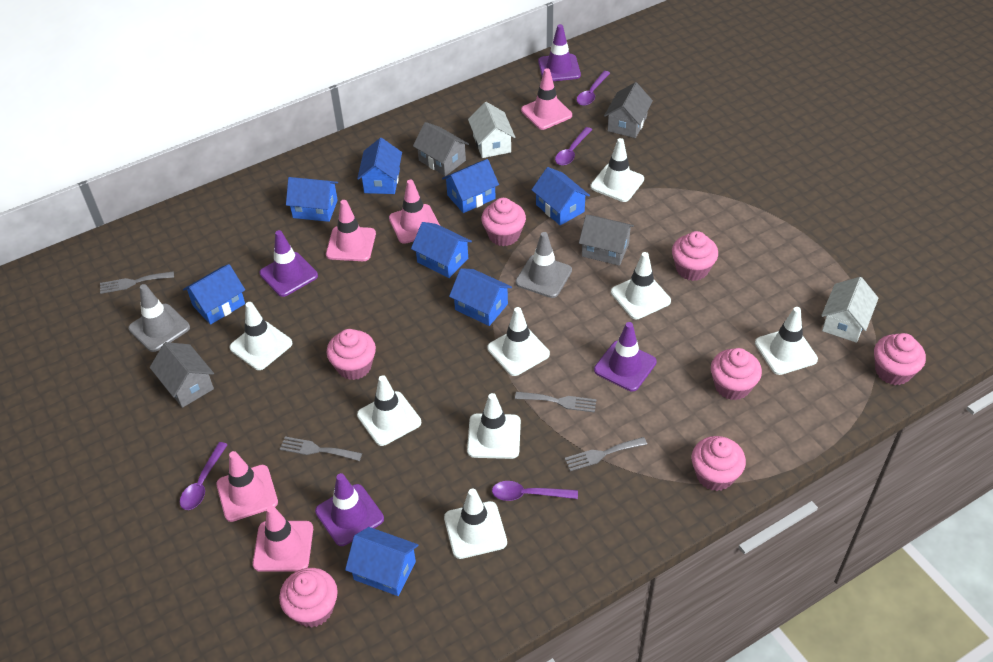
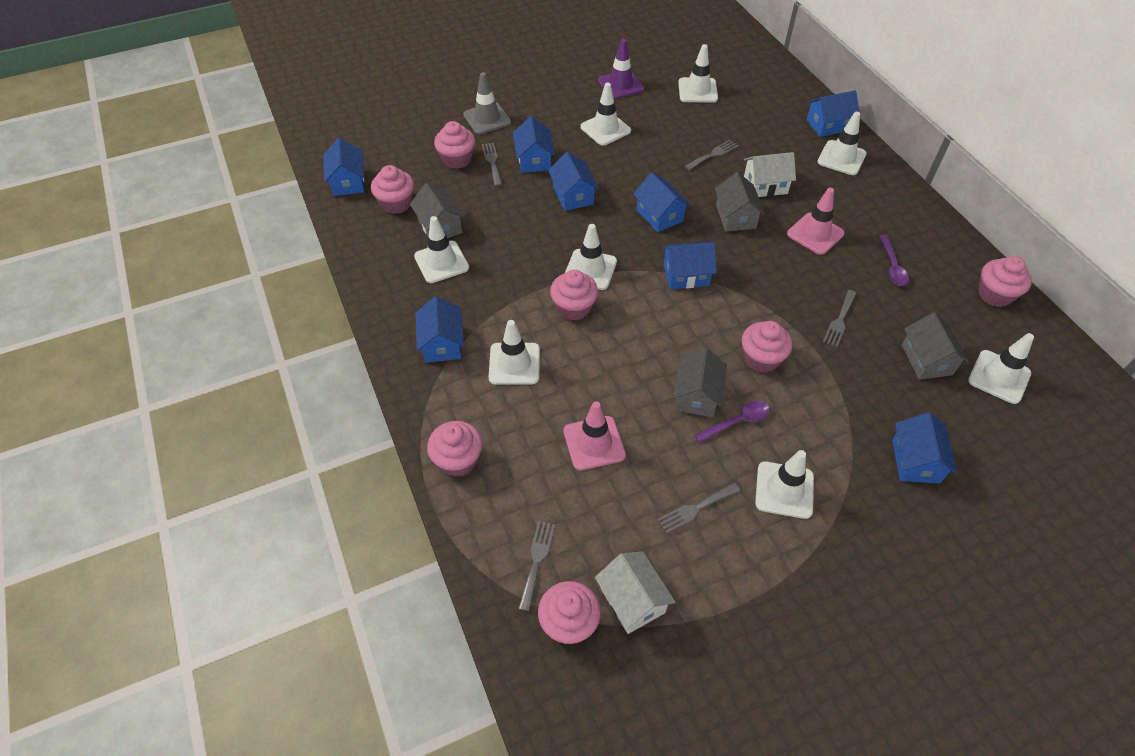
grey fork: 4 -> 5
grey traffic cone: 2 -> 1
pink traffic cone: 5 -> 2
purple spoon: 4 -> 2
purple traffic cone: 4 -> 1

